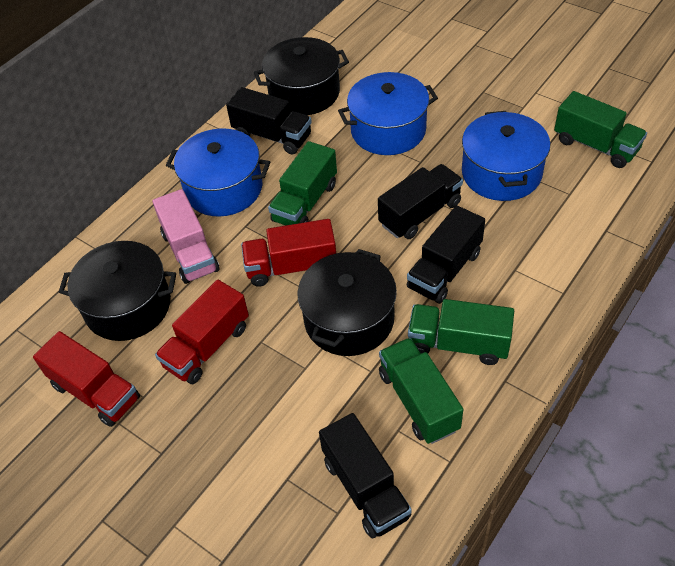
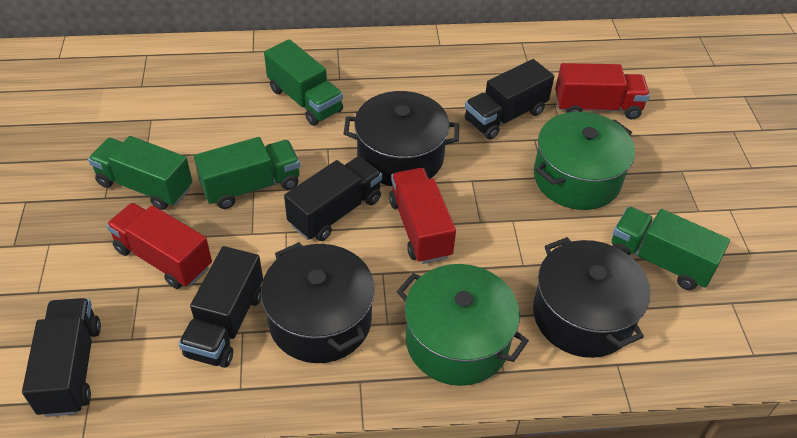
blue pot: 3 -> 0
green pot: 0 -> 2
pink truck: 1 -> 0

